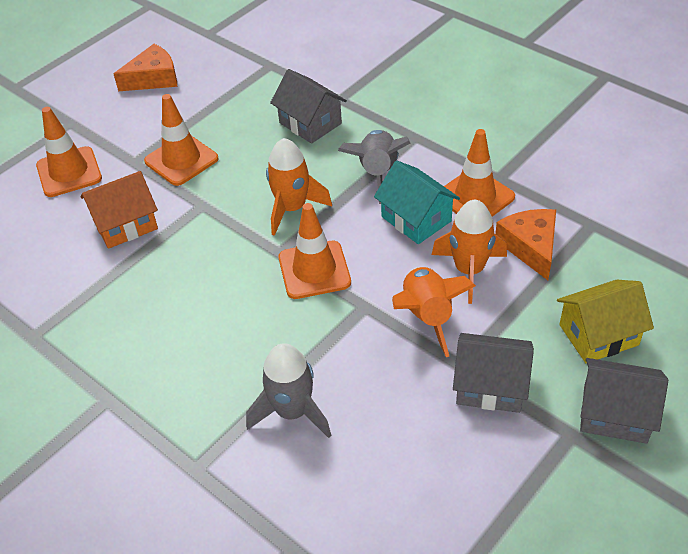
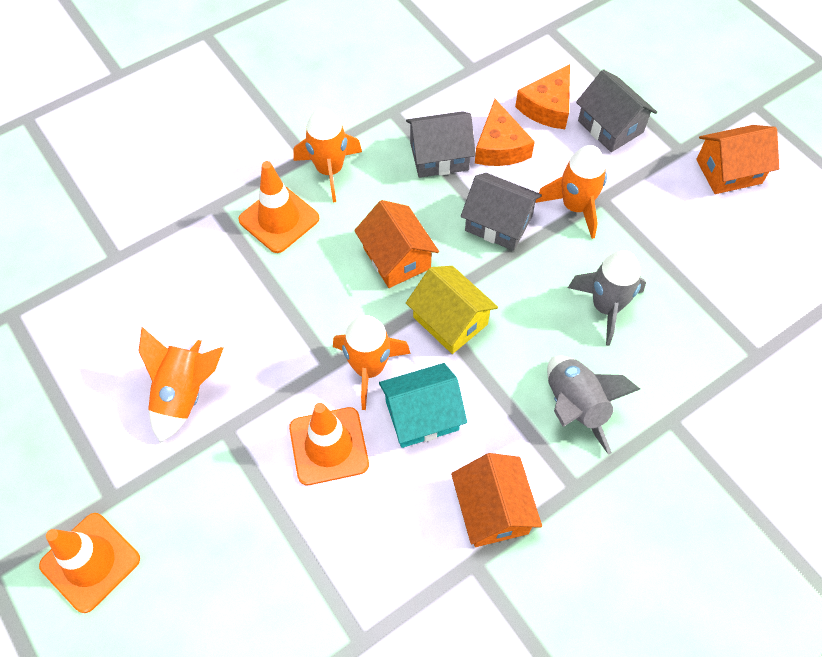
orange house: 1 -> 3
orange rocket: 3 -> 4
orange traffic cone: 4 -> 3

